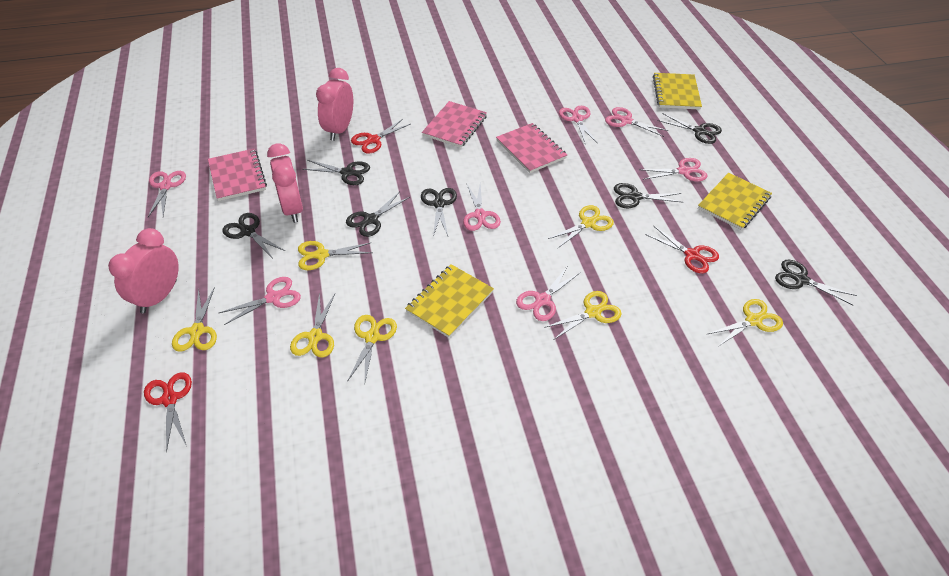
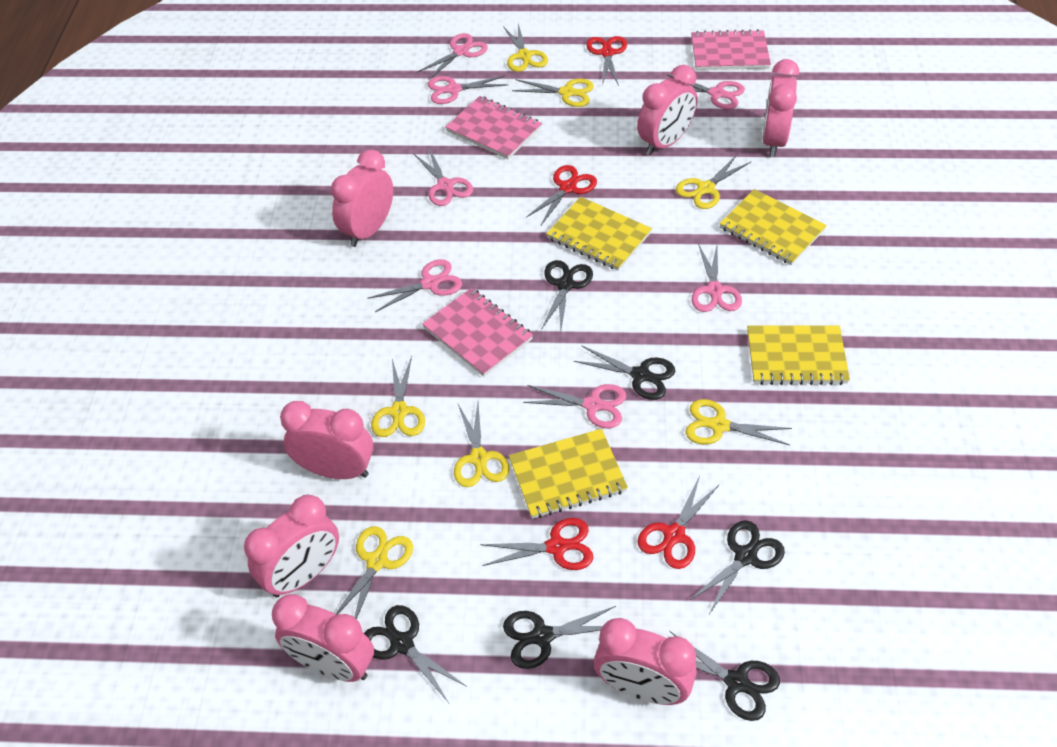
black scissors: 7 -> 6
pink clock: 3 -> 7
red scissors: 3 -> 4
yellow notebook: 3 -> 4

